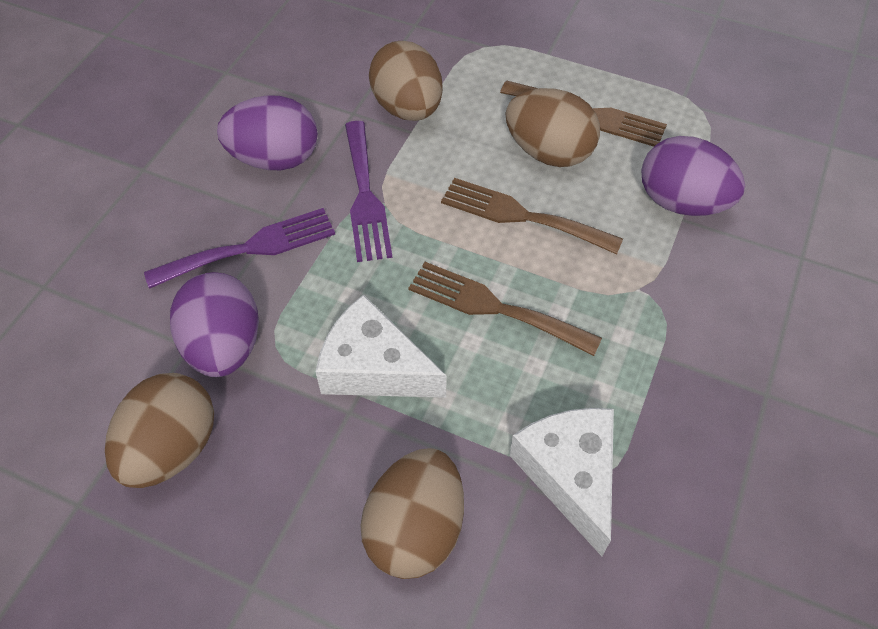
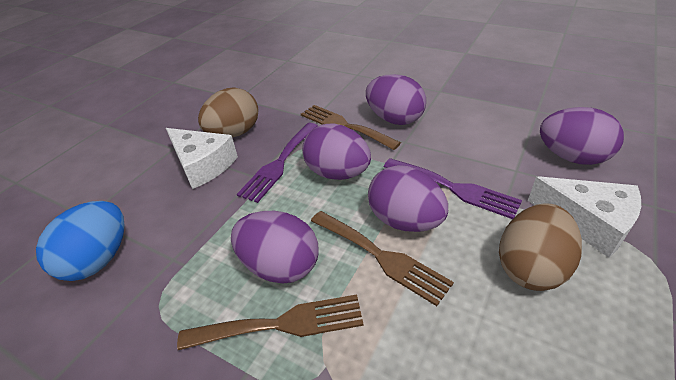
blue egg: 0 -> 1
brown egg: 4 -> 2
purple egg: 3 -> 5

